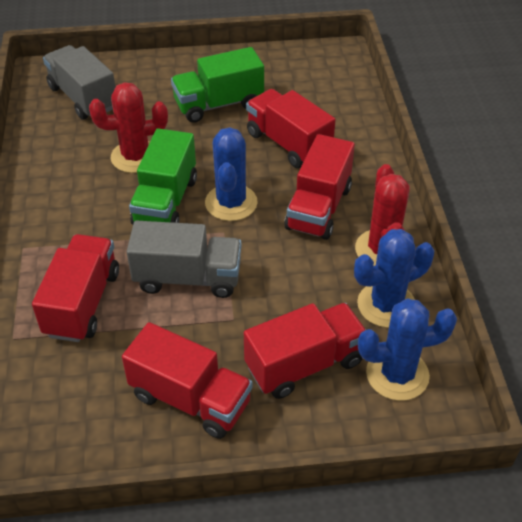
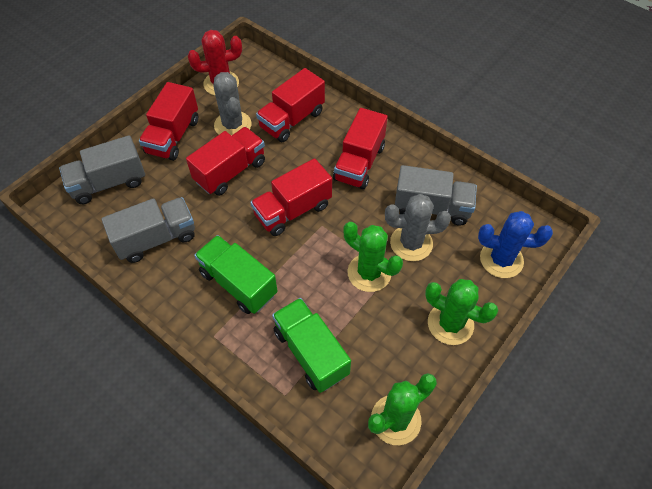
blue cactus: 3 -> 1
green cactus: 0 -> 3
grey cactus: 0 -> 2
grey truck: 2 -> 3
red cactus: 2 -> 1

